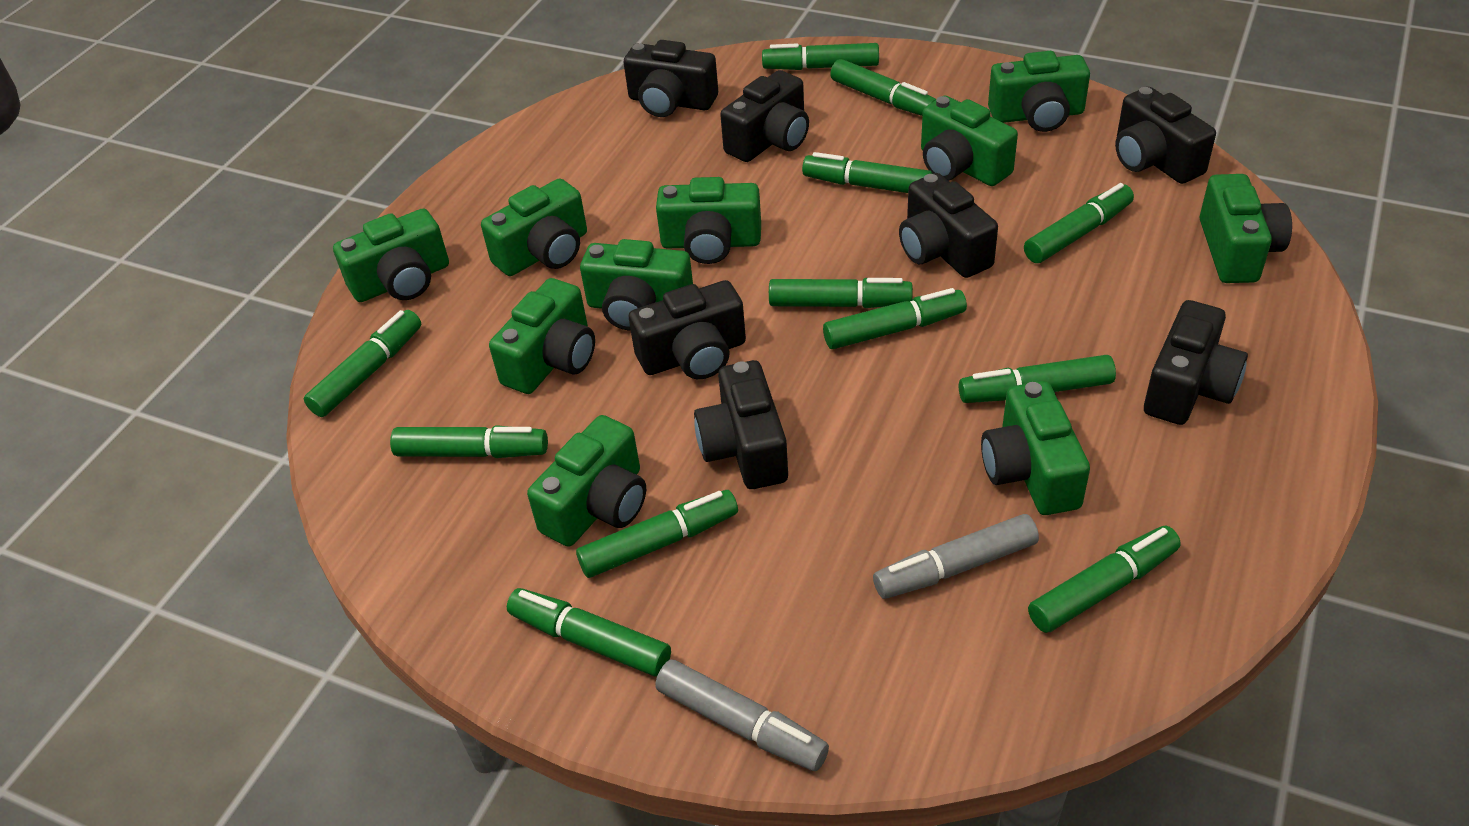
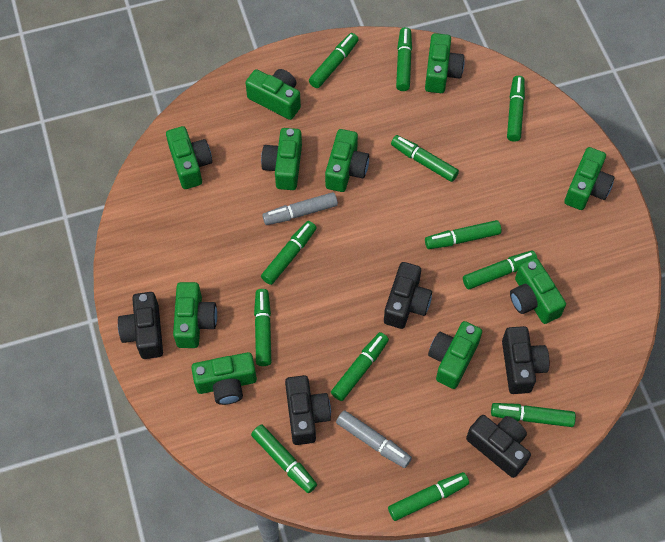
black camera: 7 -> 5

